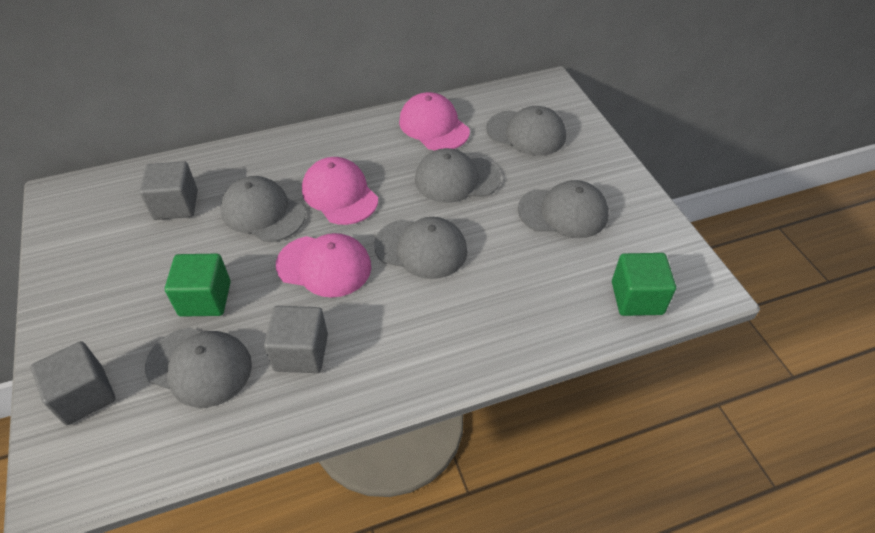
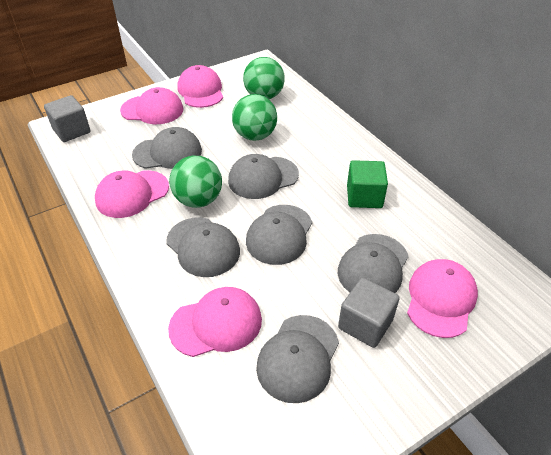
green ball: 0 -> 3
green cube: 2 -> 1
grey cube: 3 -> 2
pink cap: 3 -> 5

